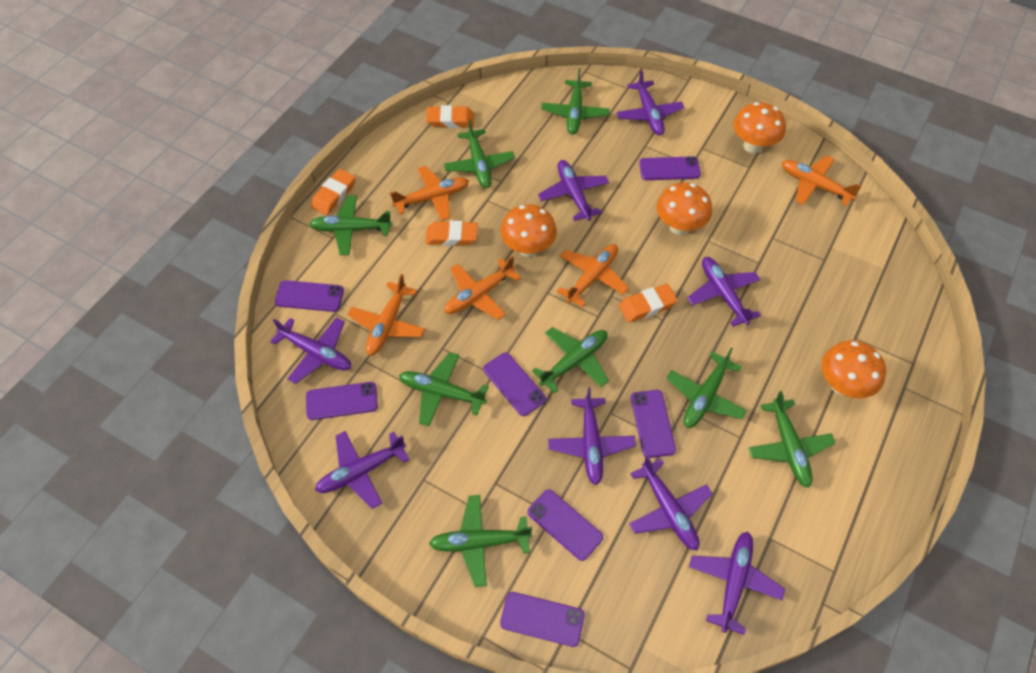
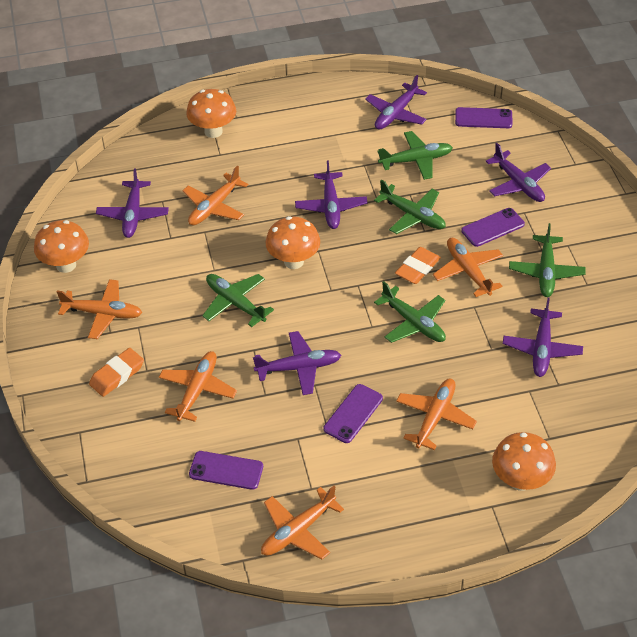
green plane: 8 -> 5
orange eraser: 4 -> 2
orange plane: 5 -> 6
purple phone: 7 -> 4
purple plane: 8 -> 6

